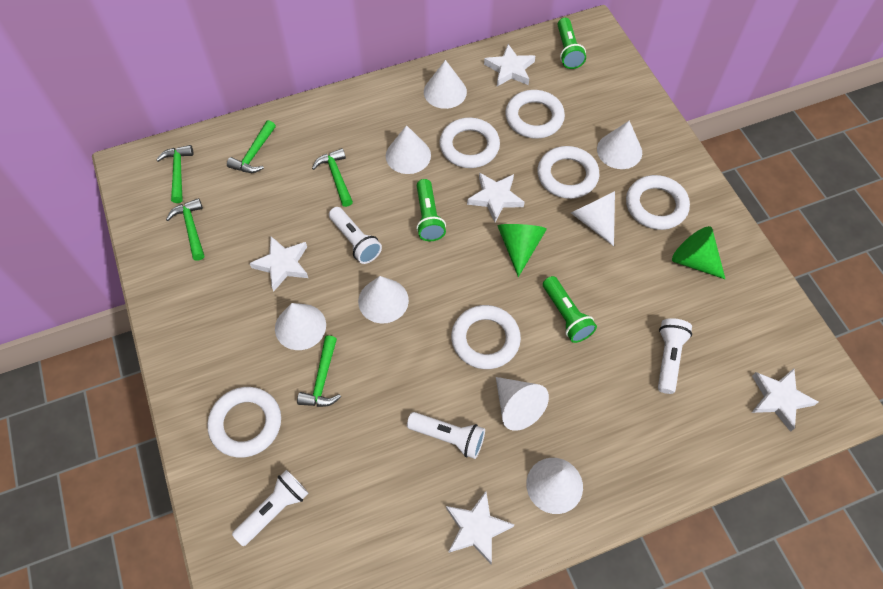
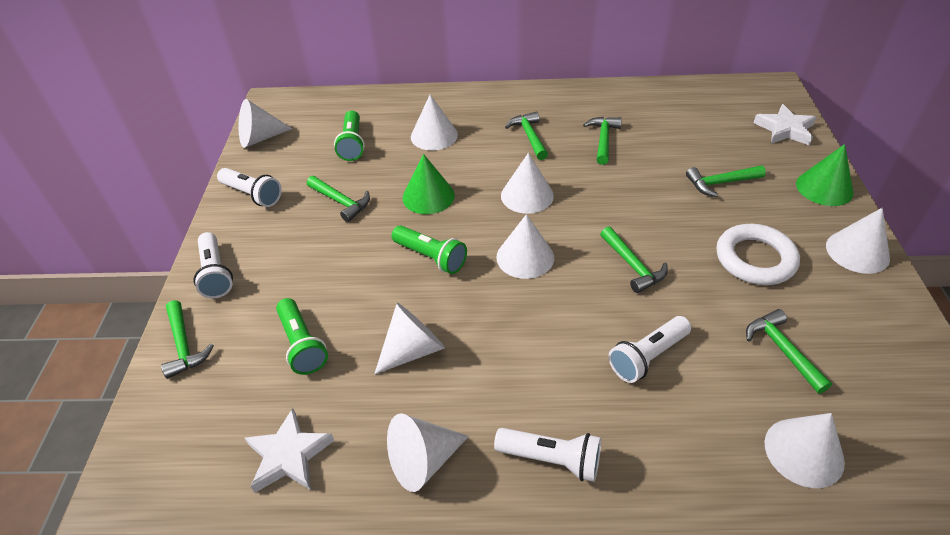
green hammer: 5 -> 7
white ring: 6 -> 1
white star: 5 -> 2

